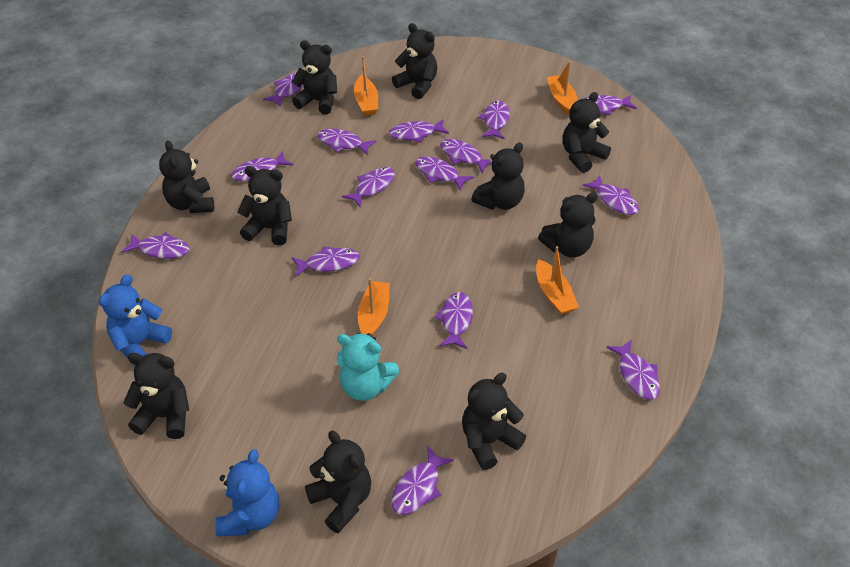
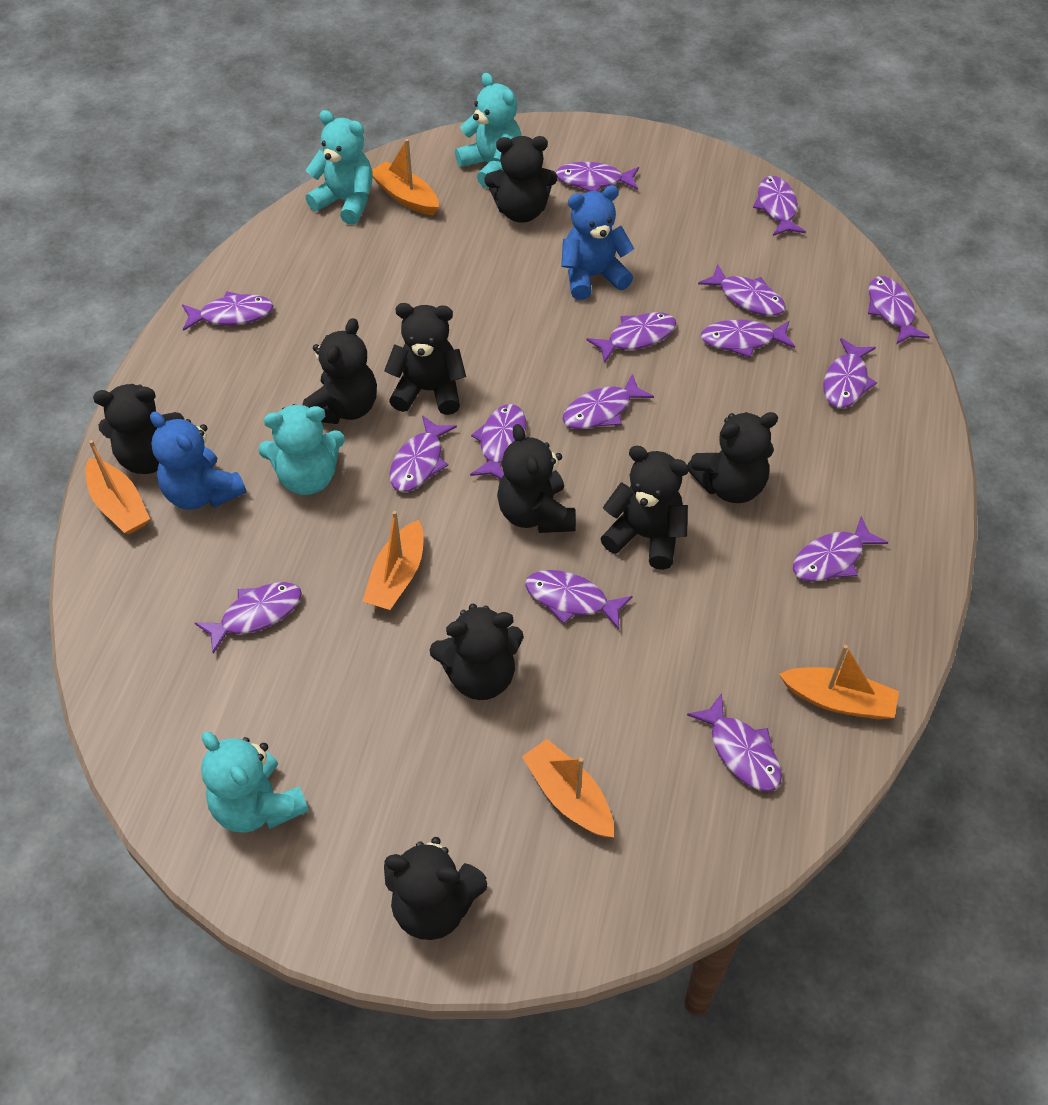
black teddy bear: 10 -> 9
orange boat: 4 -> 5
turquoise teddy bear: 1 -> 4

